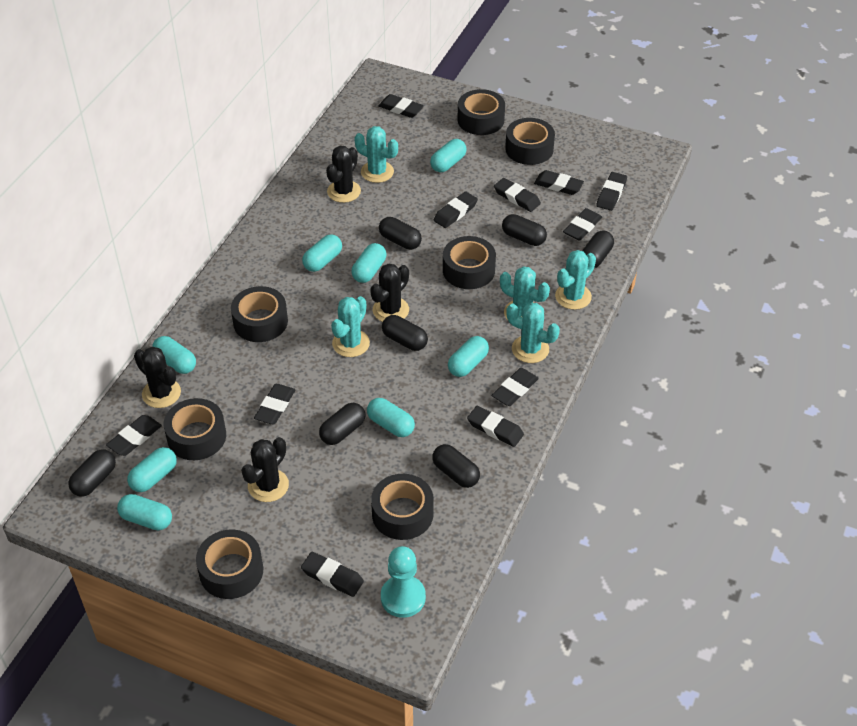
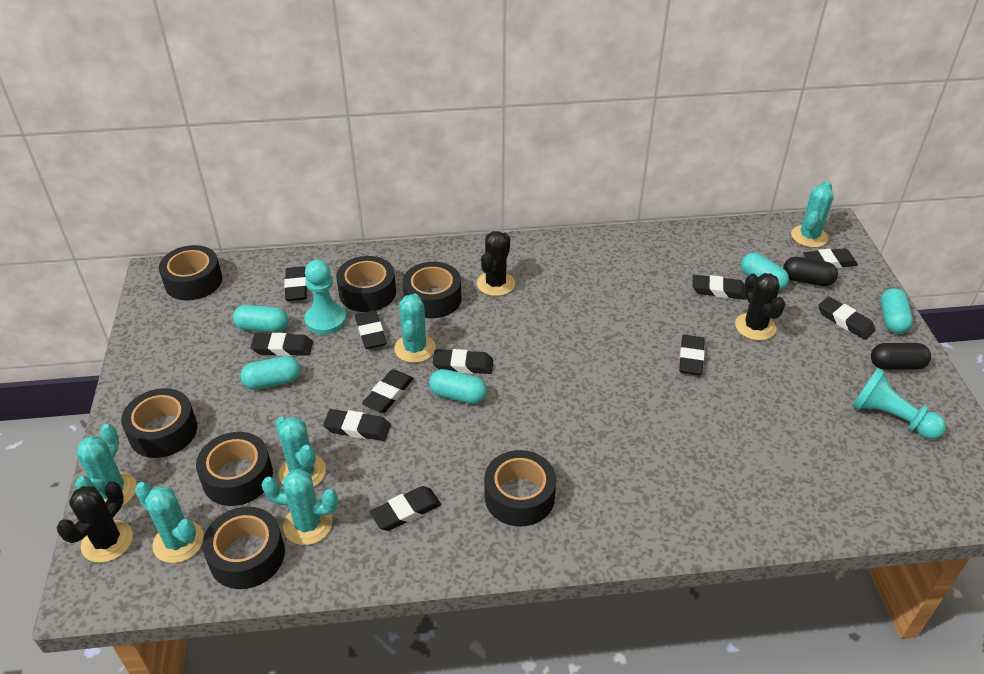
black cactus: 4 -> 3
black capsule: 7 -> 2
turquoise cactus: 5 -> 6
turquoise capsule: 8 -> 5
turquoise pawn: 1 -> 2

